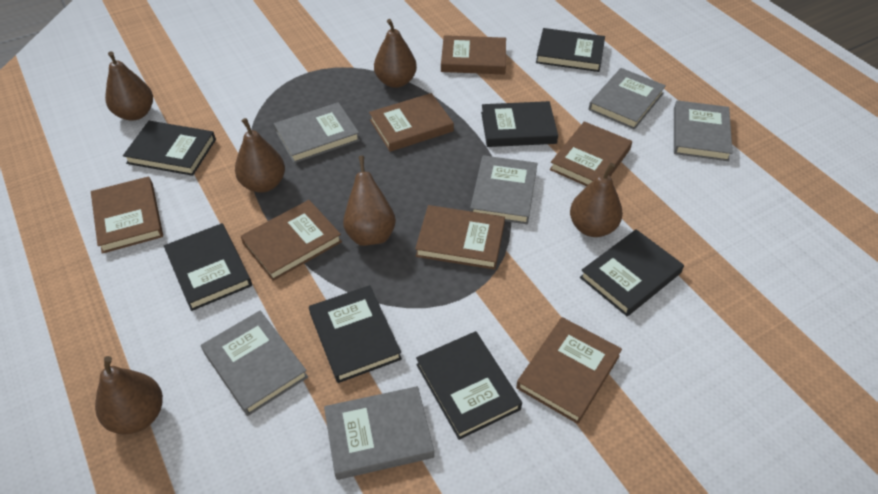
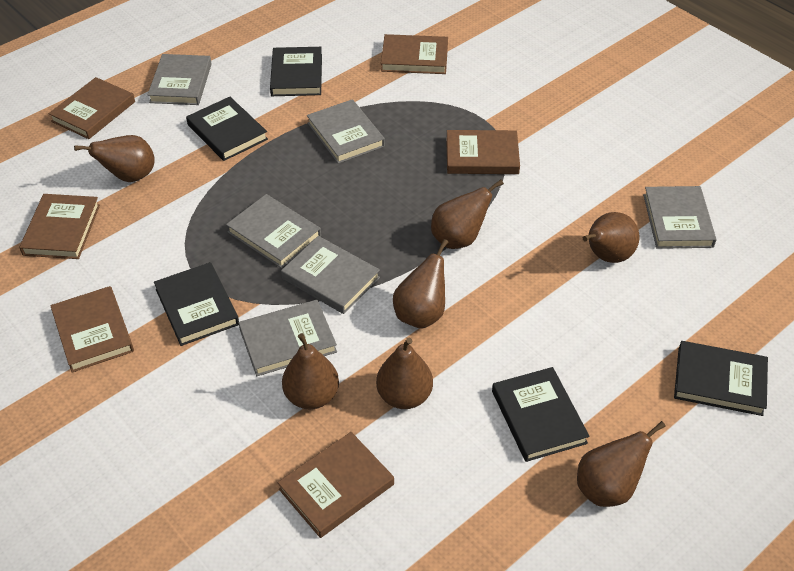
black book: 7 -> 5
brown book: 7 -> 6
brown pear: 6 -> 7

